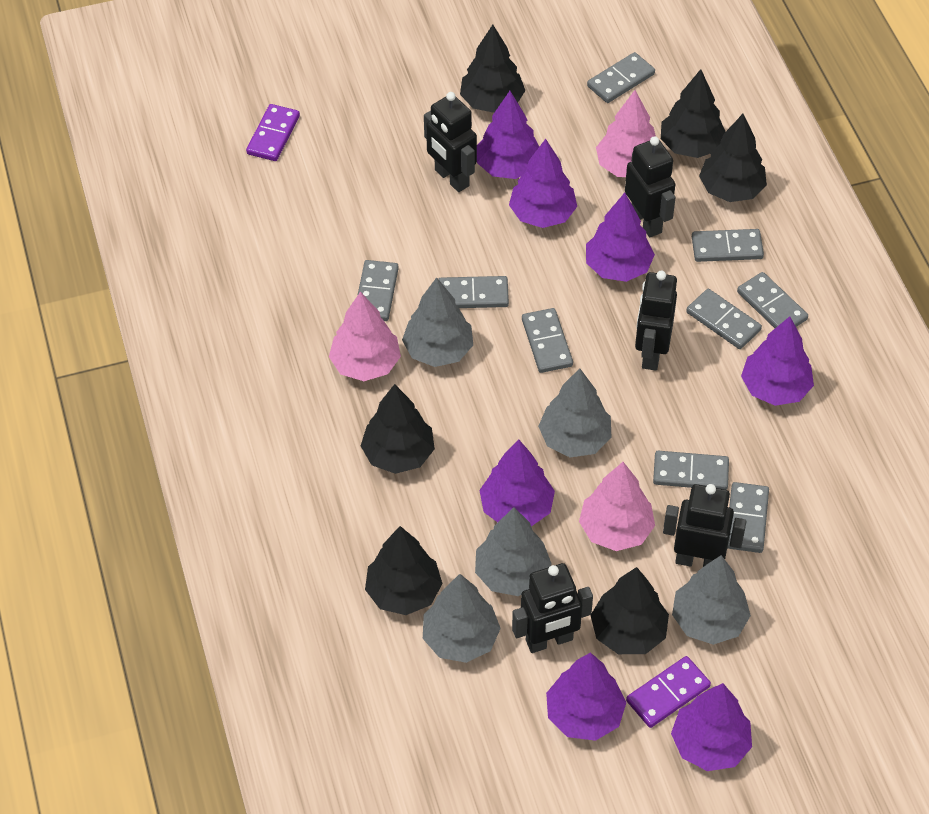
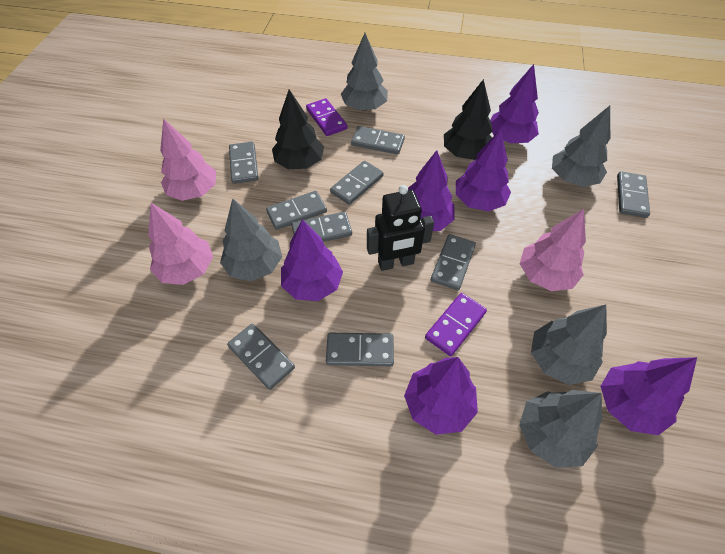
black robot: 5 -> 1
black tree: 6 -> 2
purple tree: 7 -> 6

